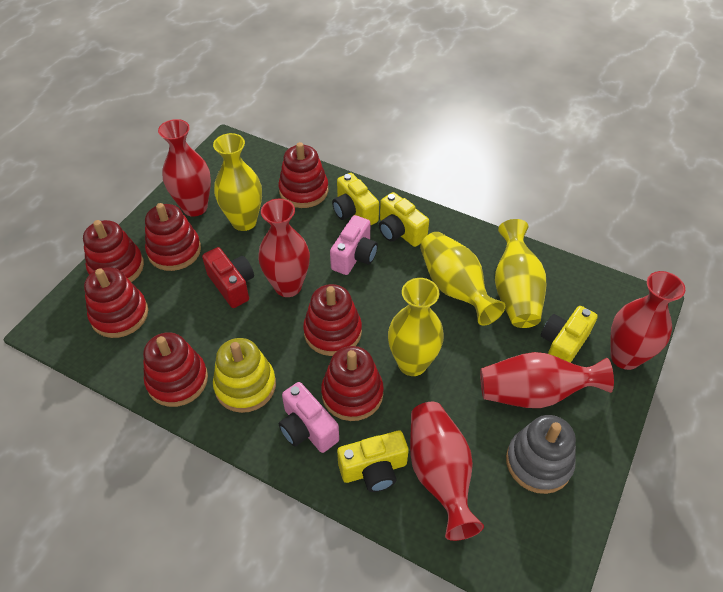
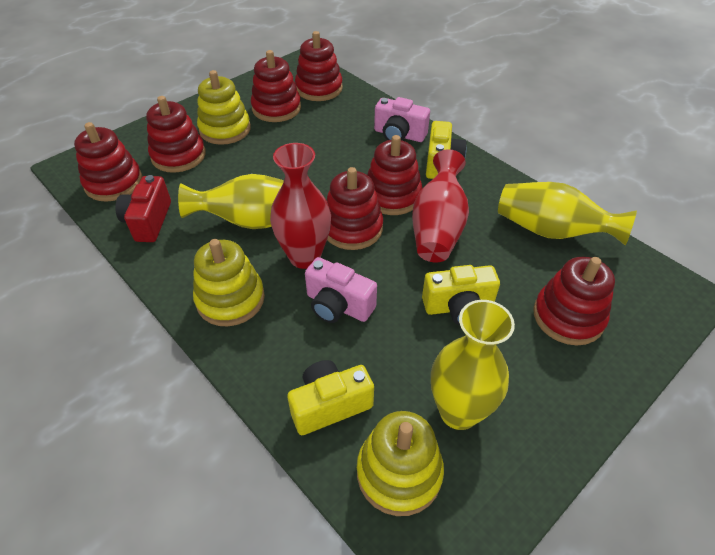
grey stacking toy: 1 -> 0
red vase: 5 -> 2
yellow camera: 4 -> 3
yellow stacking toy: 1 -> 3
yellow vase: 4 -> 3

